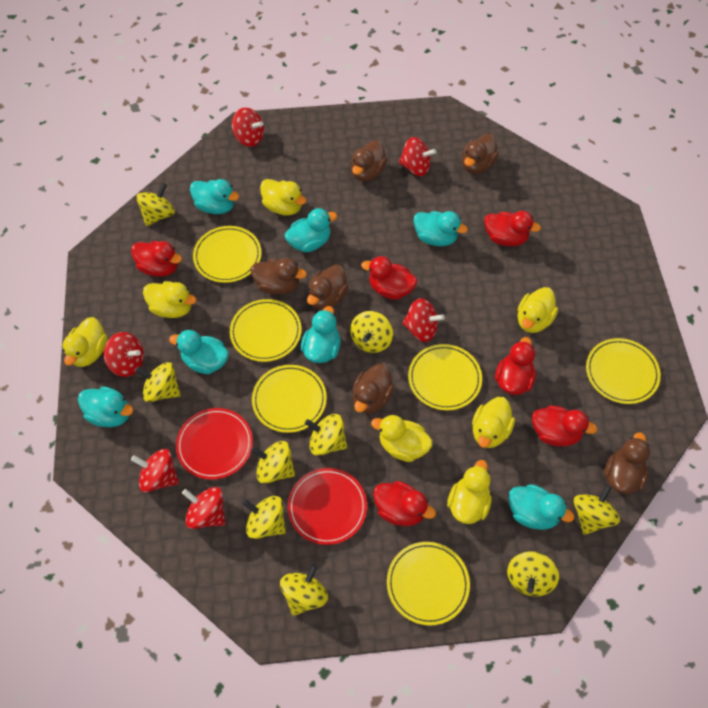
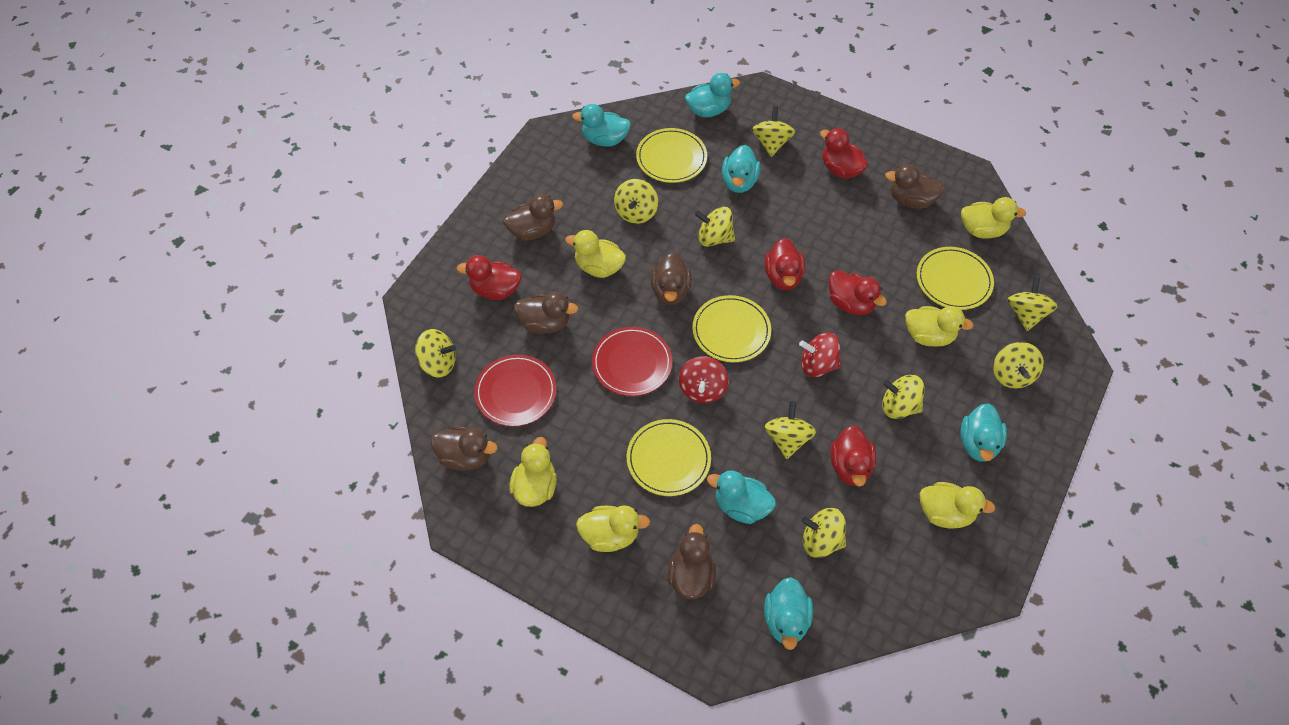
red duck: 6 -> 5
red spinning top: 6 -> 2
turquoise duck: 7 -> 6
yellow duck: 7 -> 6
yellow plate: 6 -> 4

